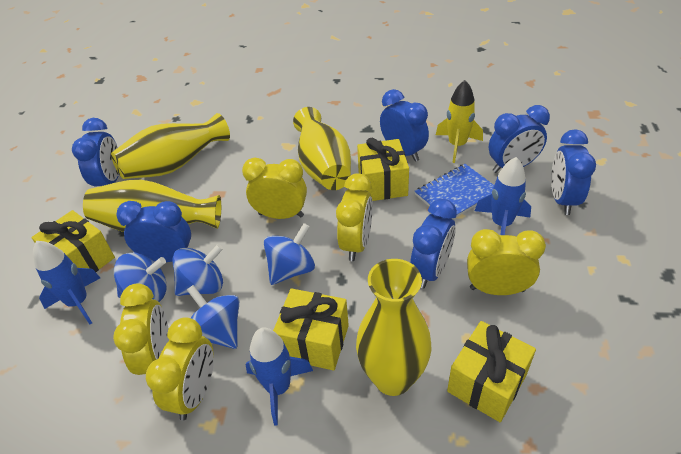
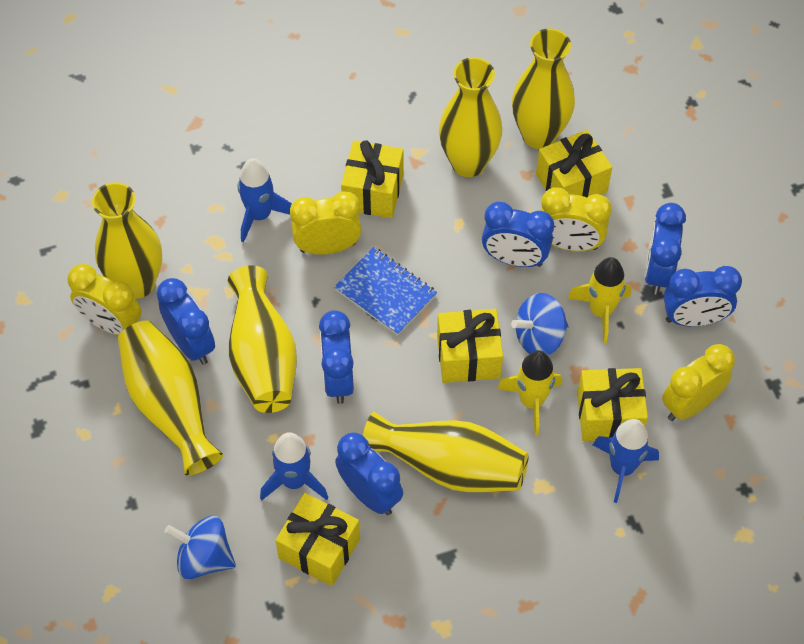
blue spinning top: 4 -> 2
yellow clock: 5 -> 4
yellow gift: 4 -> 5
yellow rocket: 1 -> 2
yellow vase: 4 -> 6

